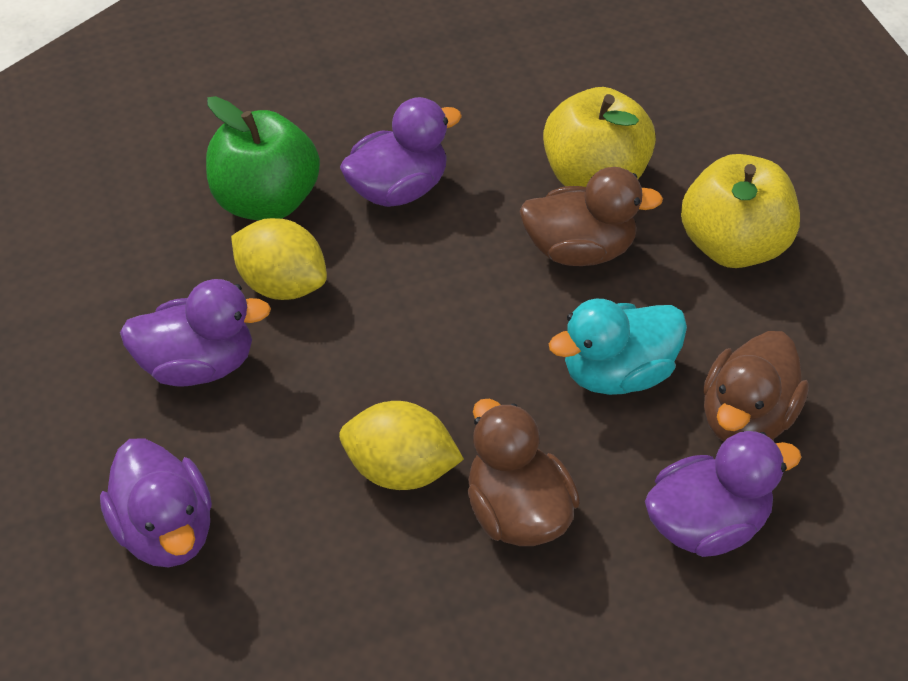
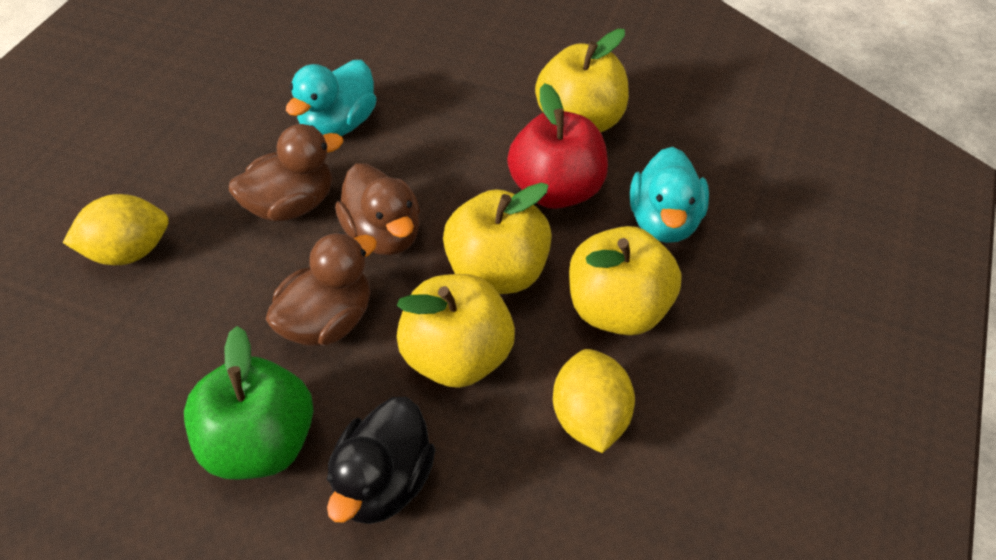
black duck: 0 -> 1
purple duck: 4 -> 0
red apple: 0 -> 1
turquoise duck: 1 -> 2
yellow apple: 2 -> 4

